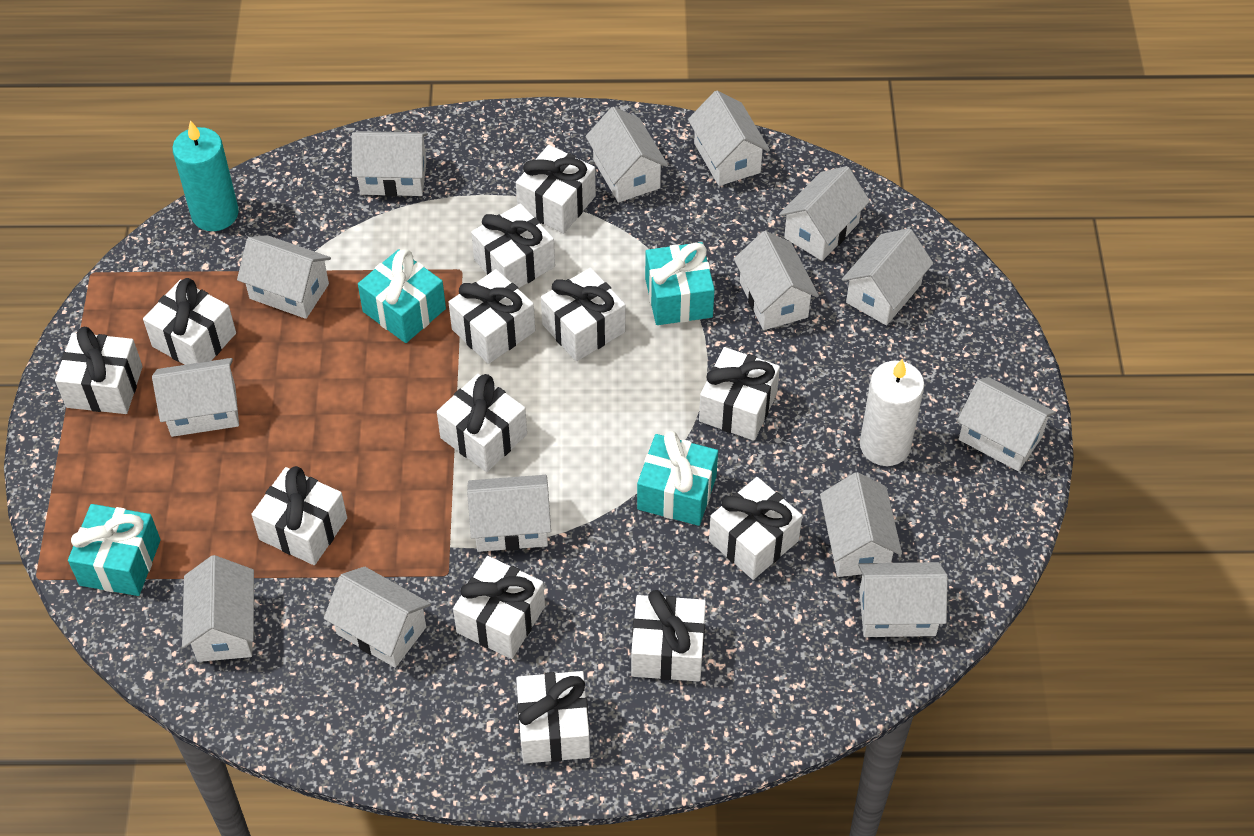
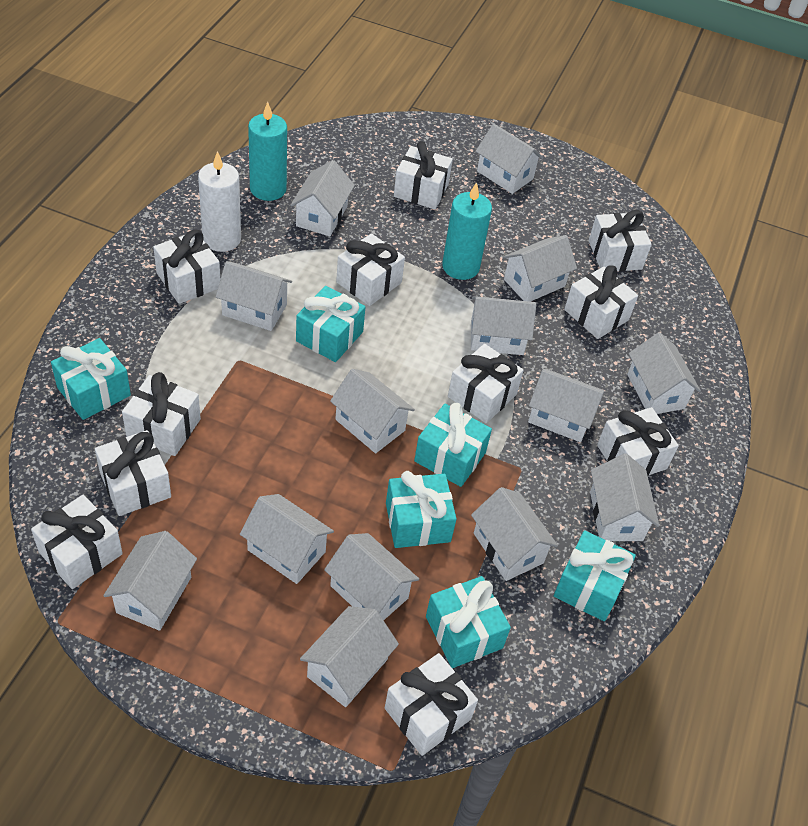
turquoise candle: 1 -> 2
turquoise gift: 4 -> 6
white gift: 13 -> 11

